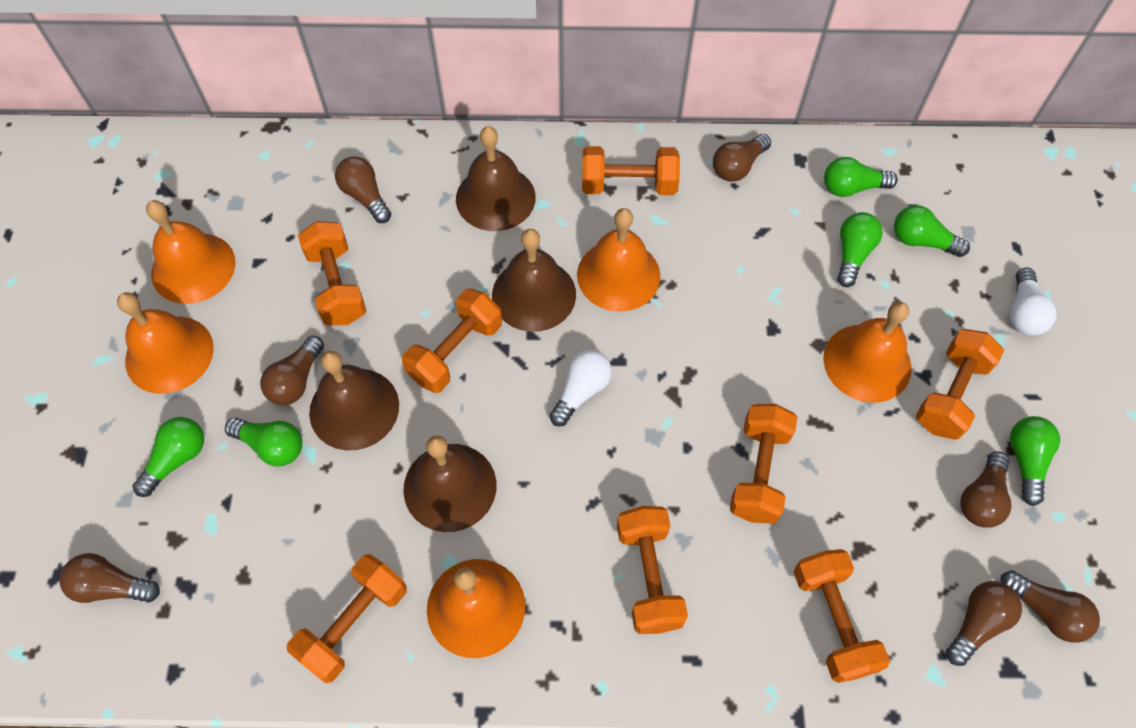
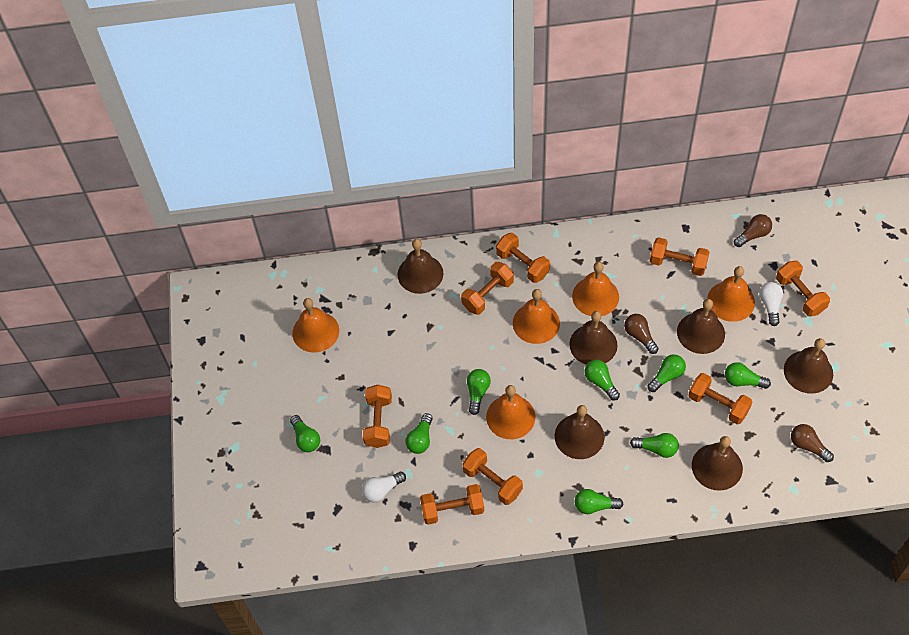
brown bell: 4 -> 6
brown light bulb: 7 -> 3
green light bulb: 6 -> 8

